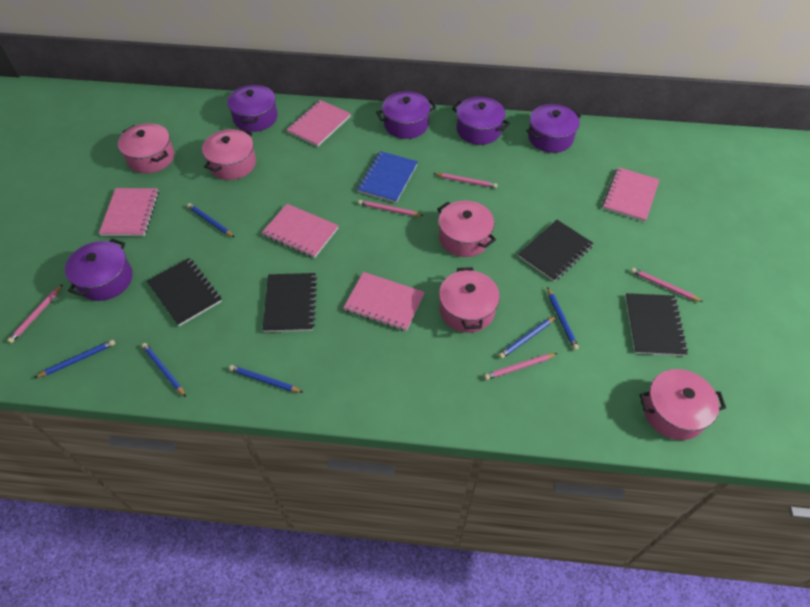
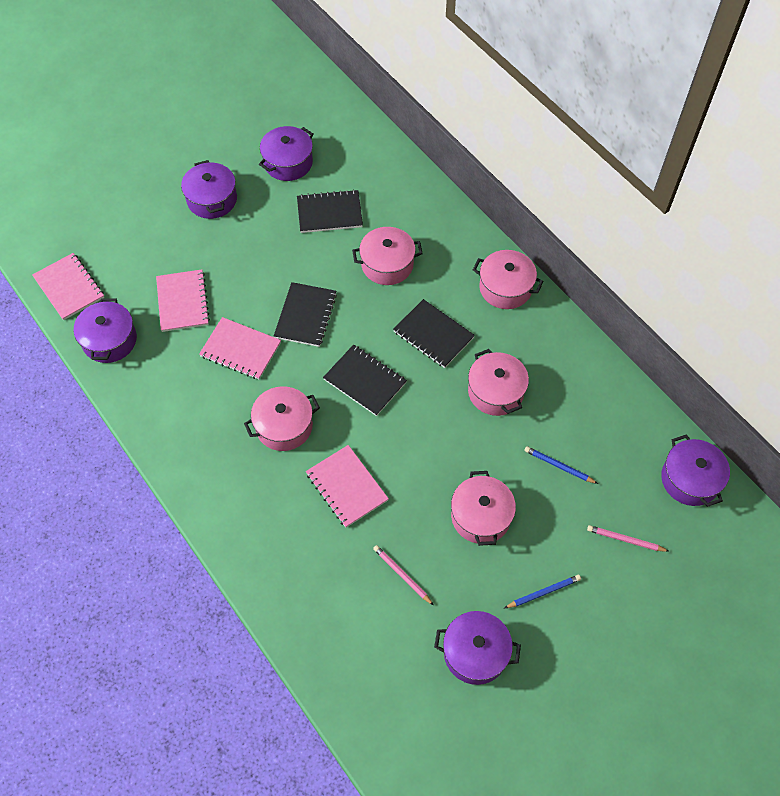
blue notebook: 1 -> 0
blue pencil: 6 -> 2
pink notebook: 5 -> 4
pink pencil: 5 -> 2

